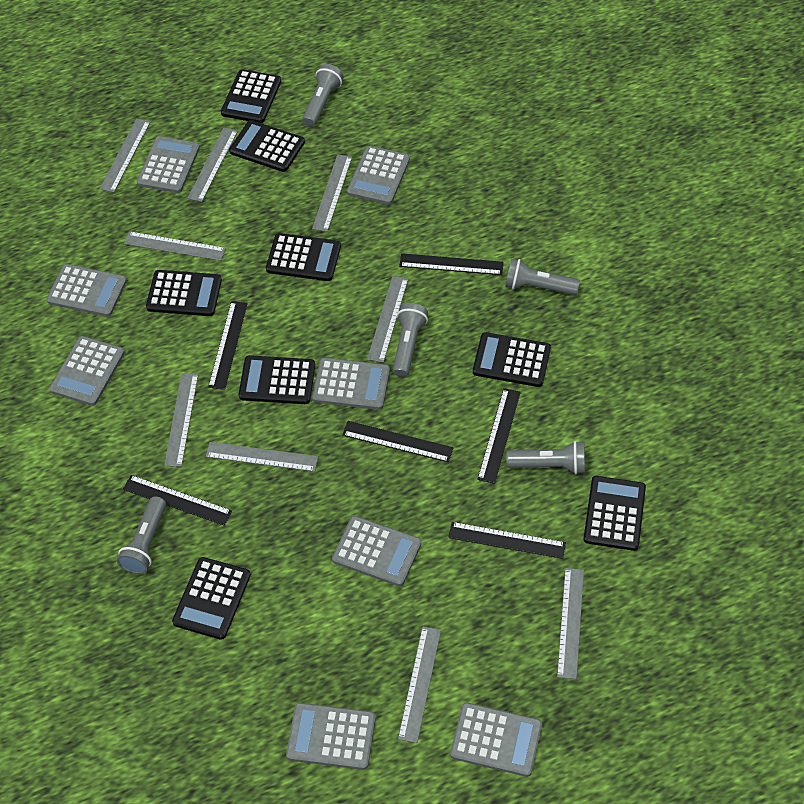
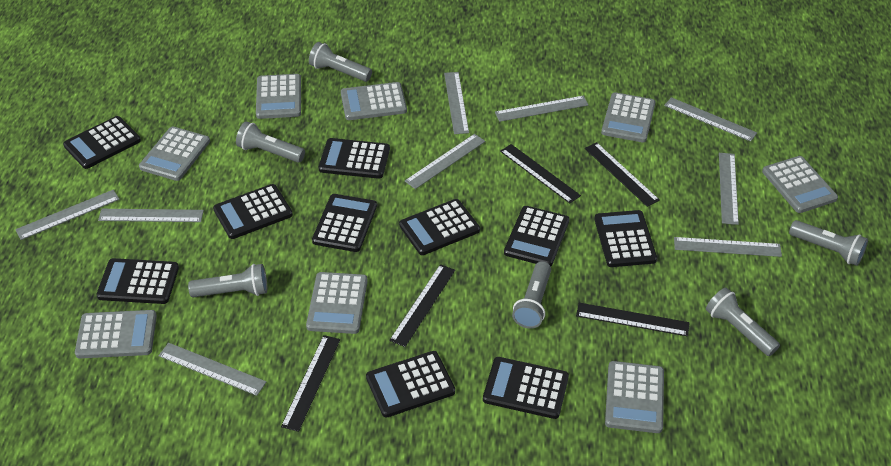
black calculator: 8 -> 10
black ruler: 6 -> 5
grey flashlight: 5 -> 6

